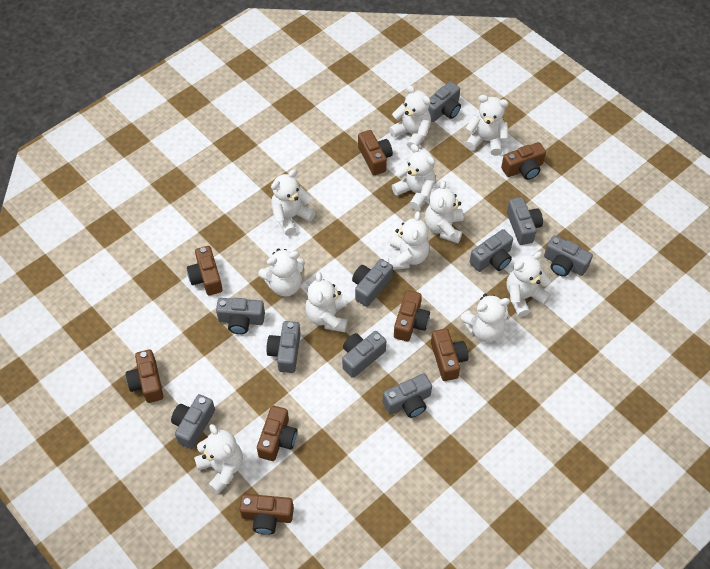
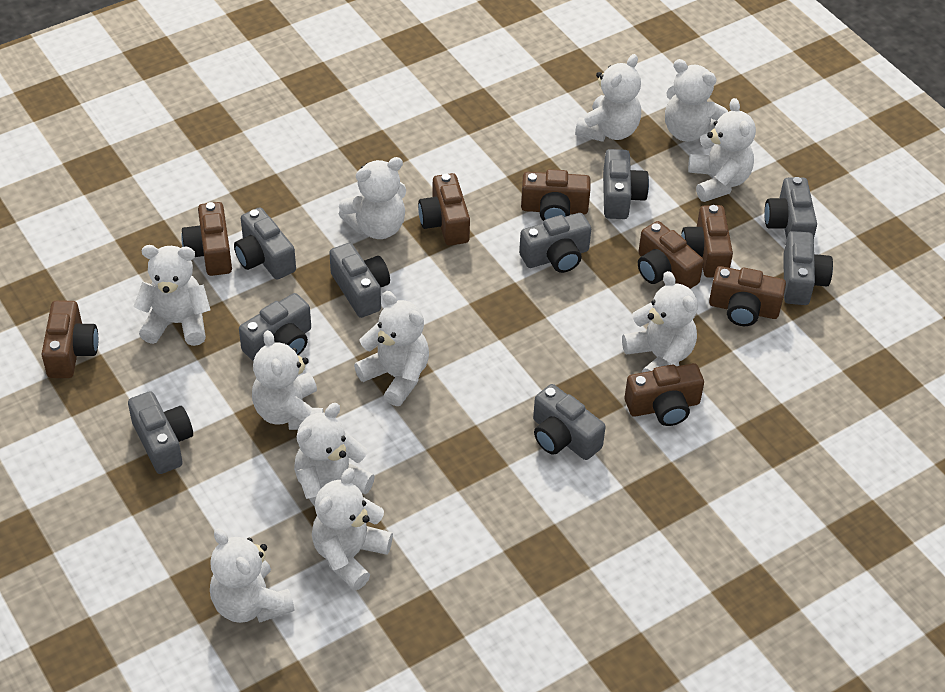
grey camera: 10 -> 9

